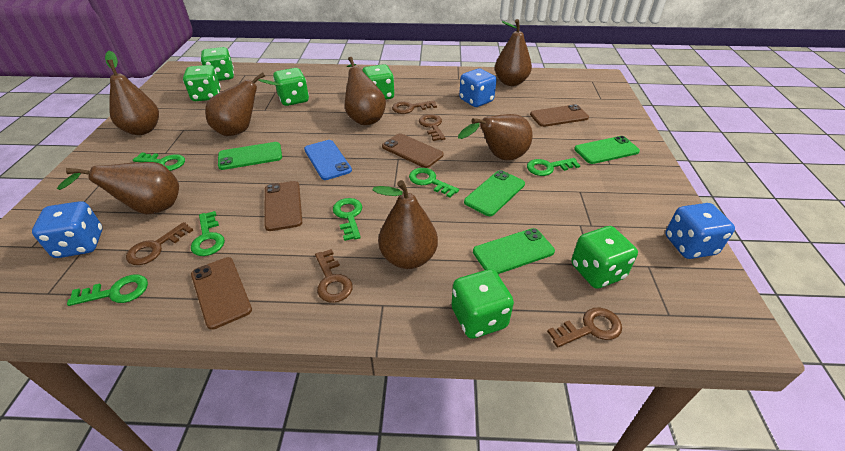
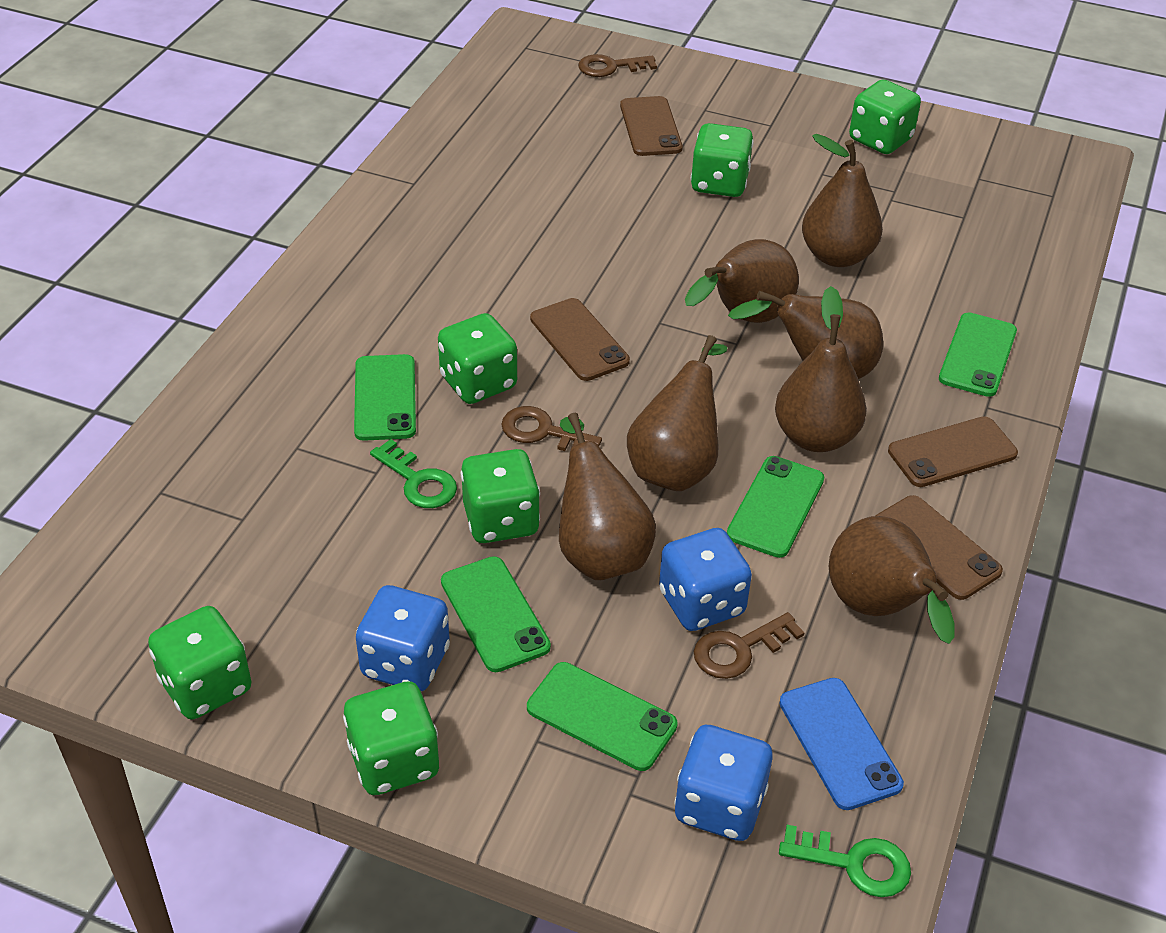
brown key: 5 -> 3
green key: 6 -> 2
green phone: 4 -> 5

